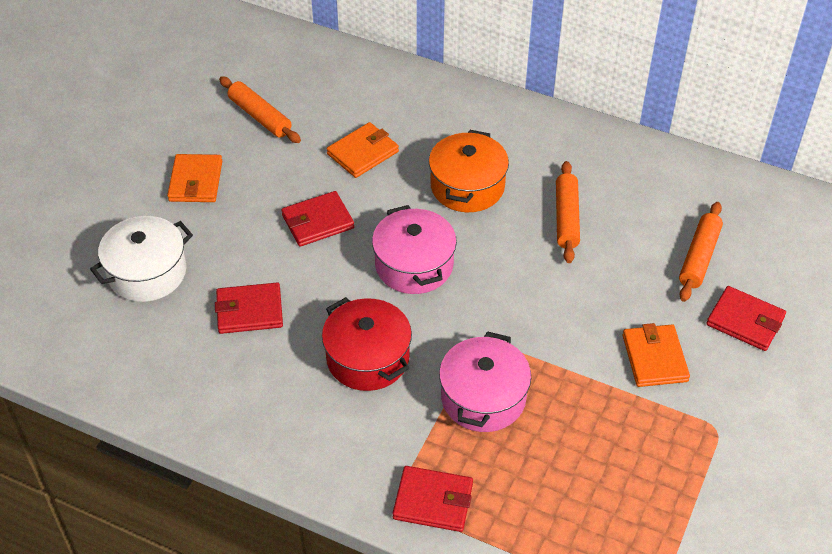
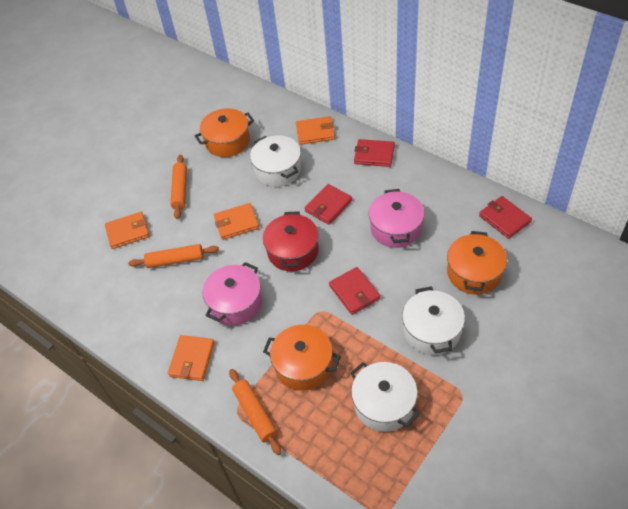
orange pot: 1 -> 3
orange wallet: 3 -> 4
white pot: 1 -> 3

